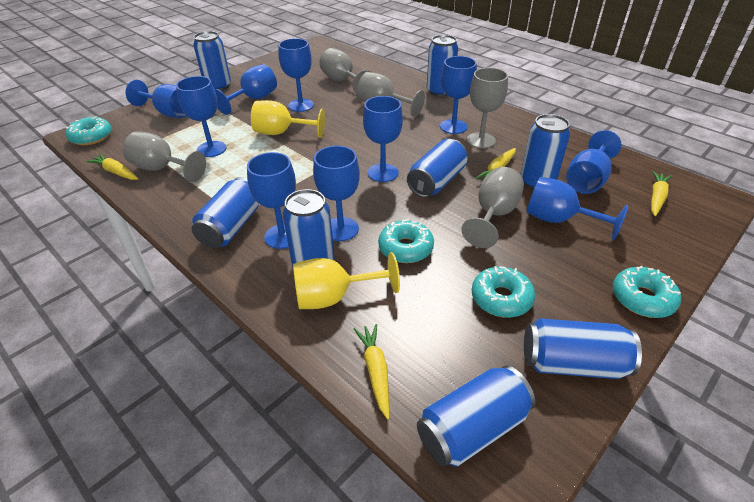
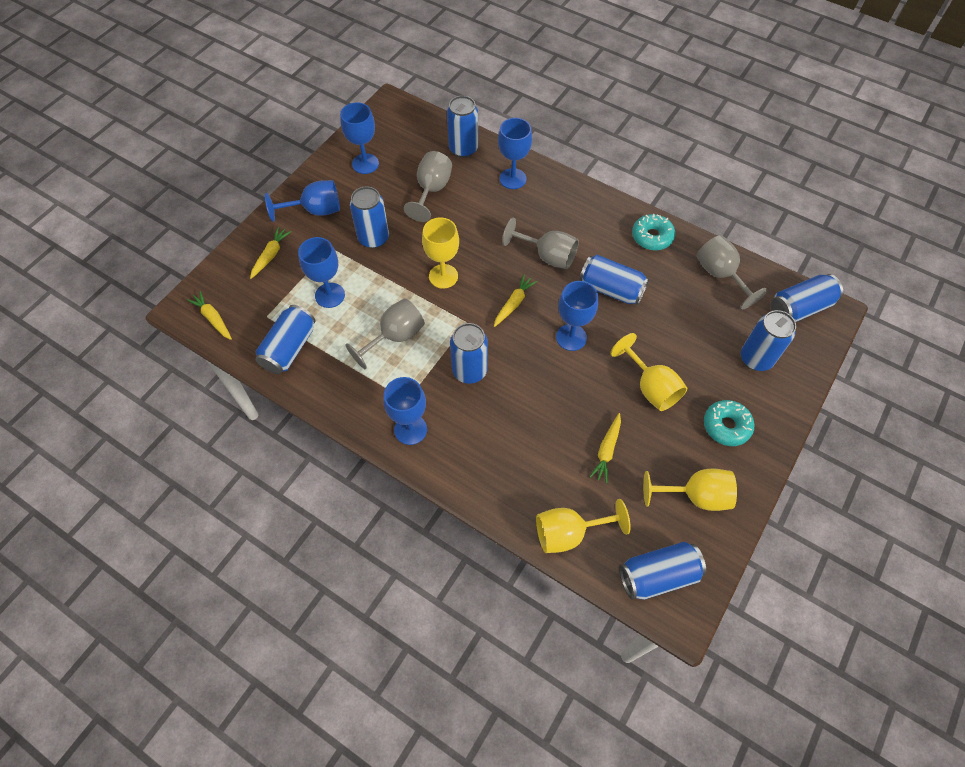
blue goblet: 10 -> 6
grey goblet: 5 -> 4
turquoise donut: 4 -> 2
yellow goblet: 2 -> 4

